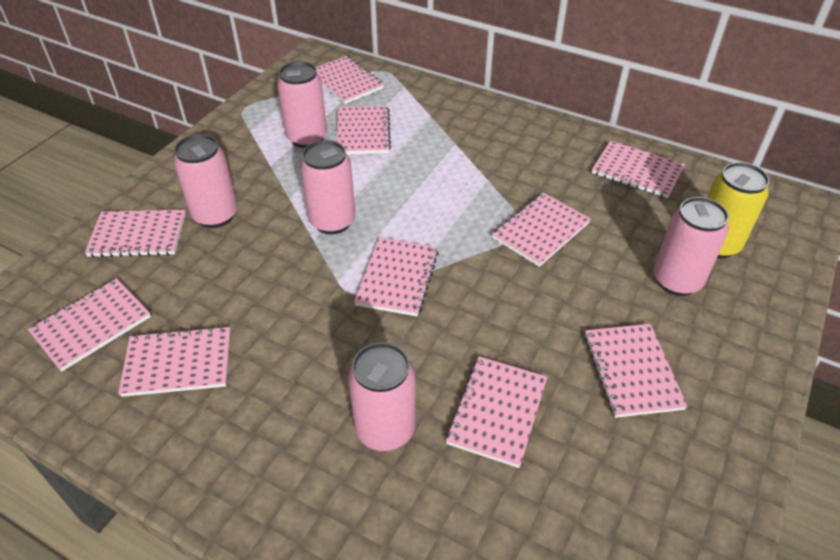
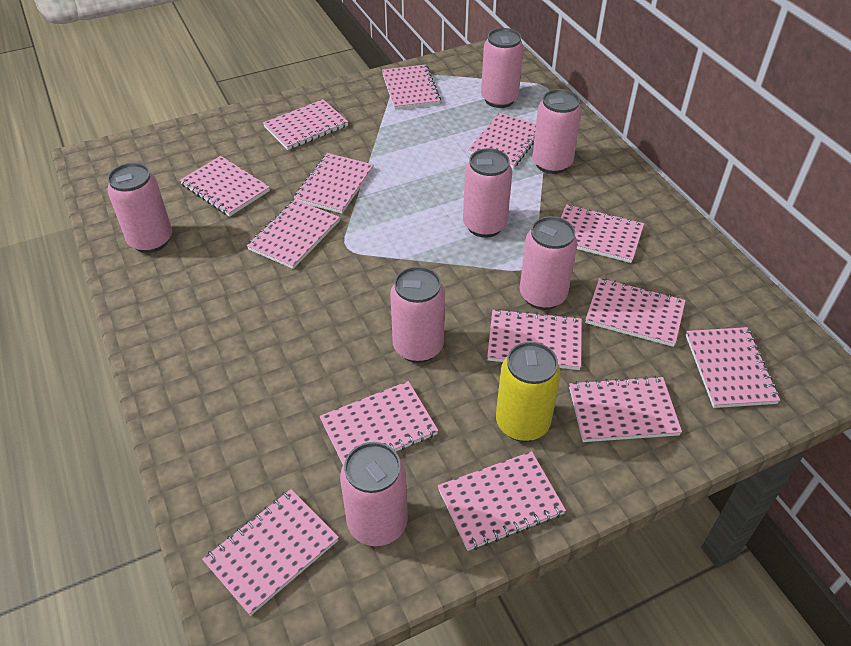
pink can: 5 -> 7
pink notebook: 10 -> 14

